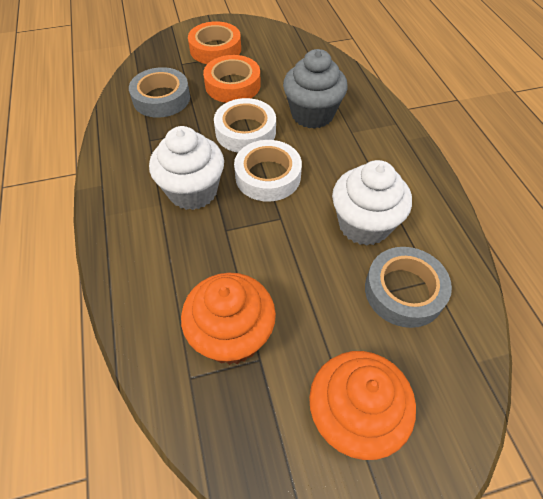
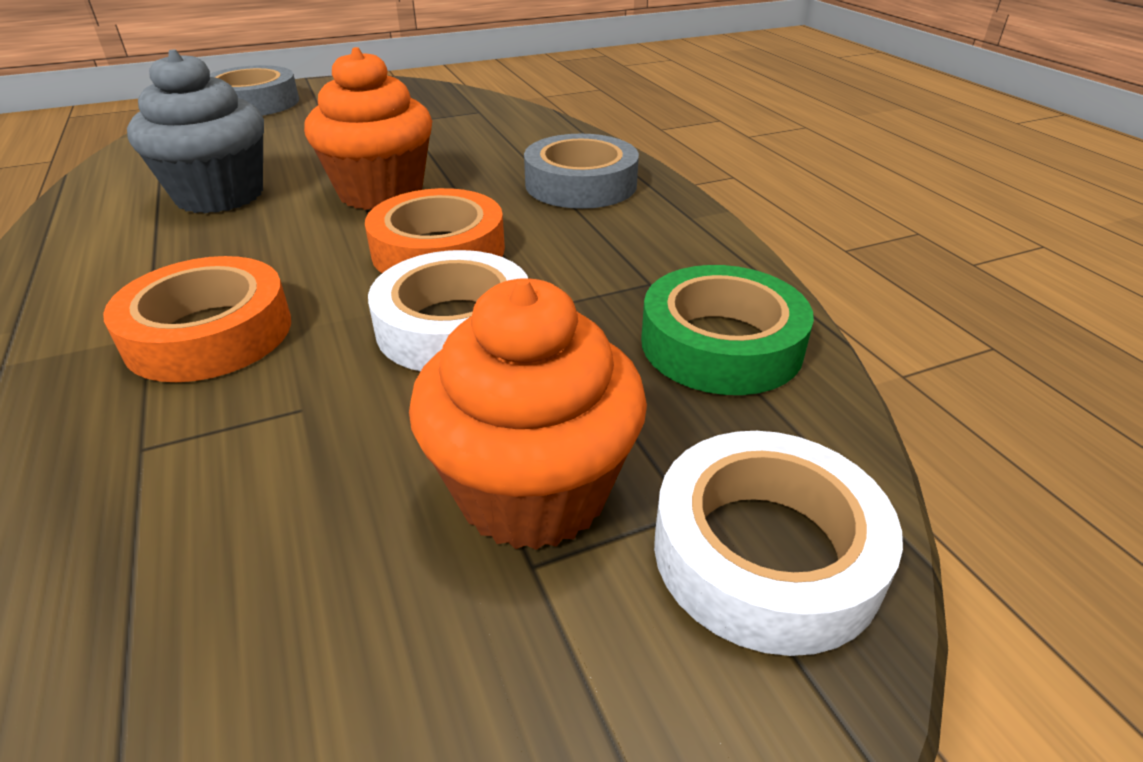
green tape: 0 -> 1
white cupcake: 2 -> 0

